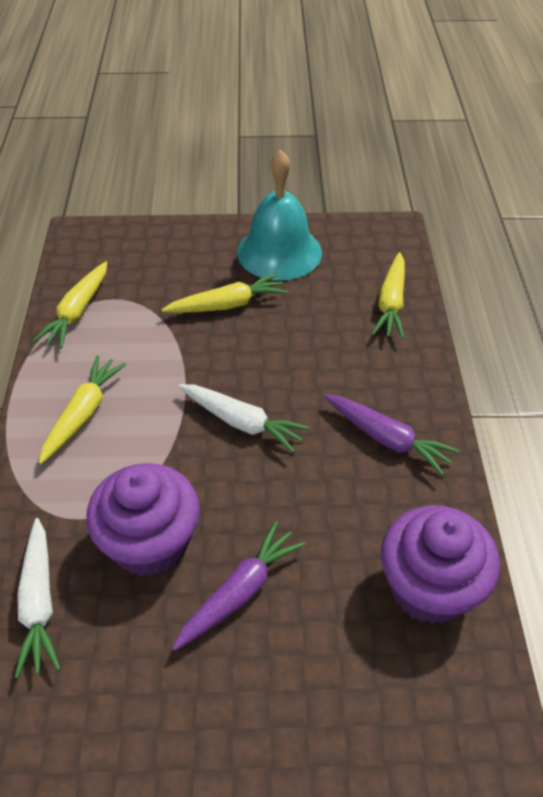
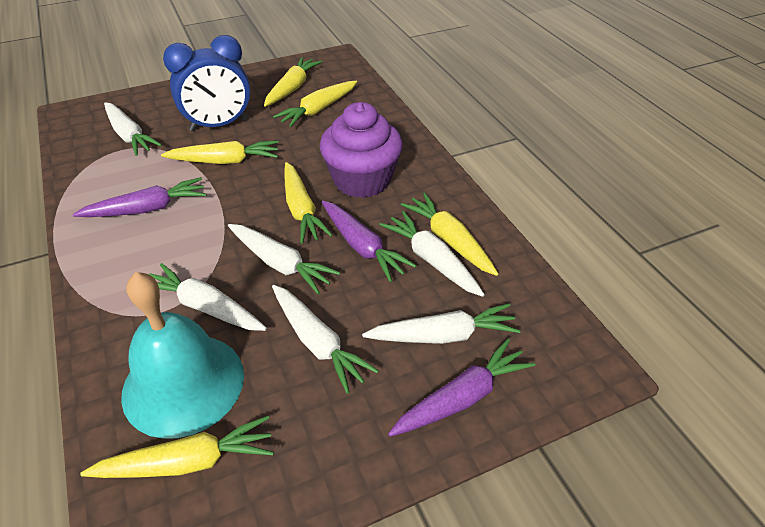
blue clock: 0 -> 1
purple carrot: 2 -> 3
purple cupcake: 2 -> 1
white carrot: 2 -> 6
yellow carrot: 4 -> 6

